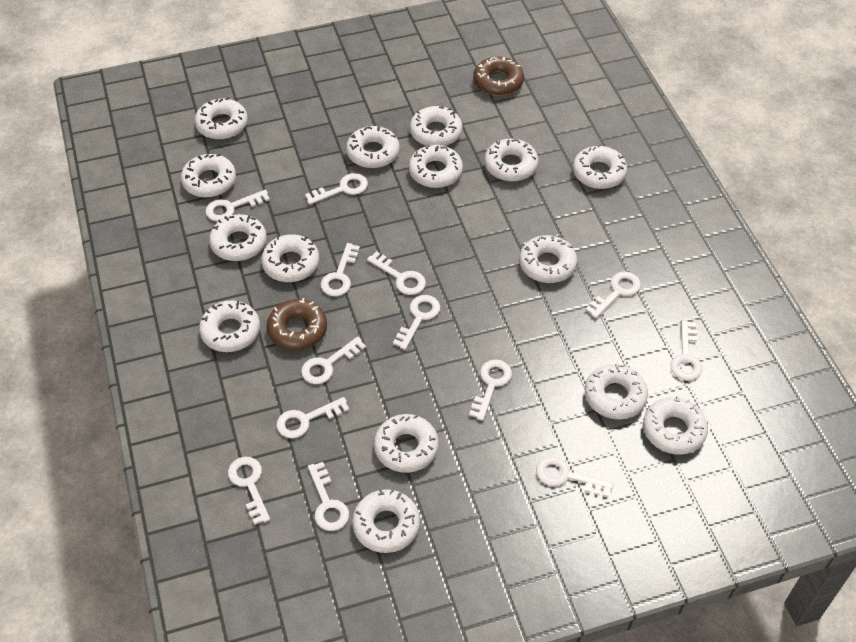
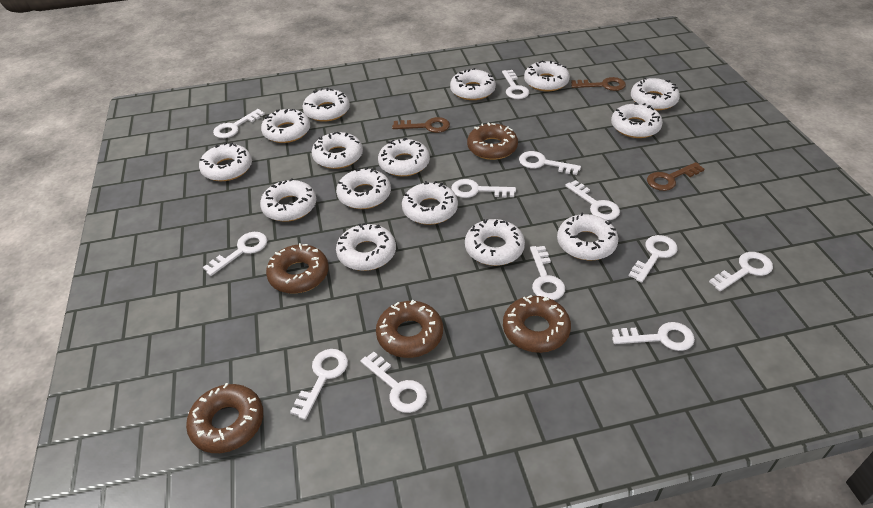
brown donut: 2 -> 5
brown key: 0 -> 3
white key: 13 -> 12

